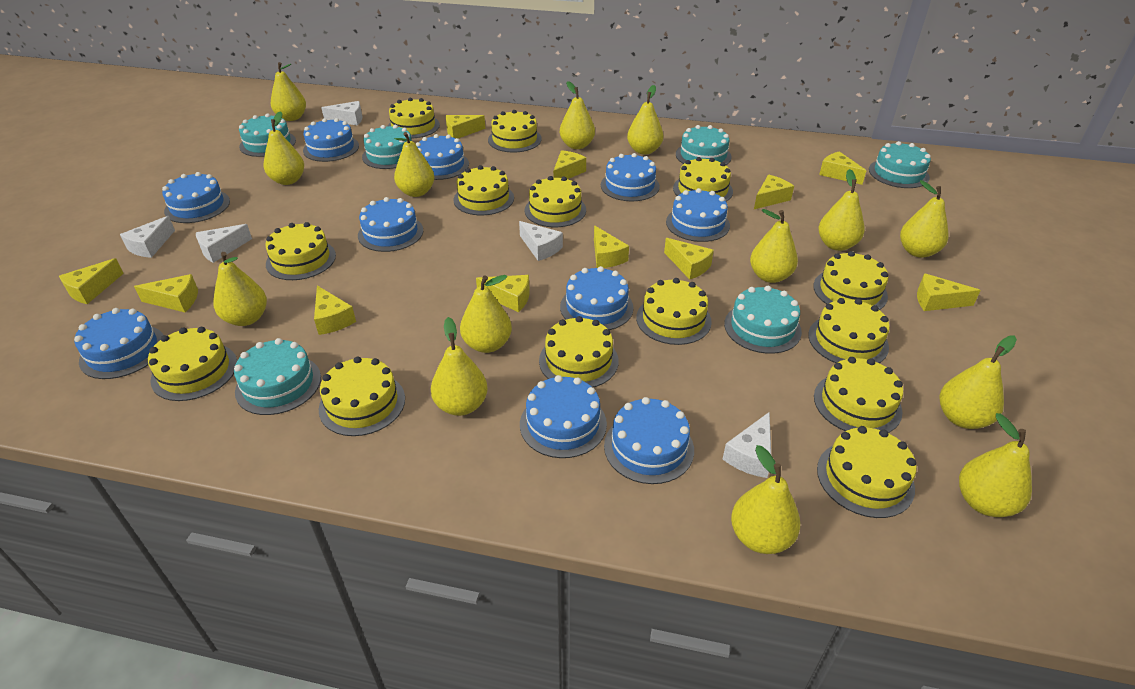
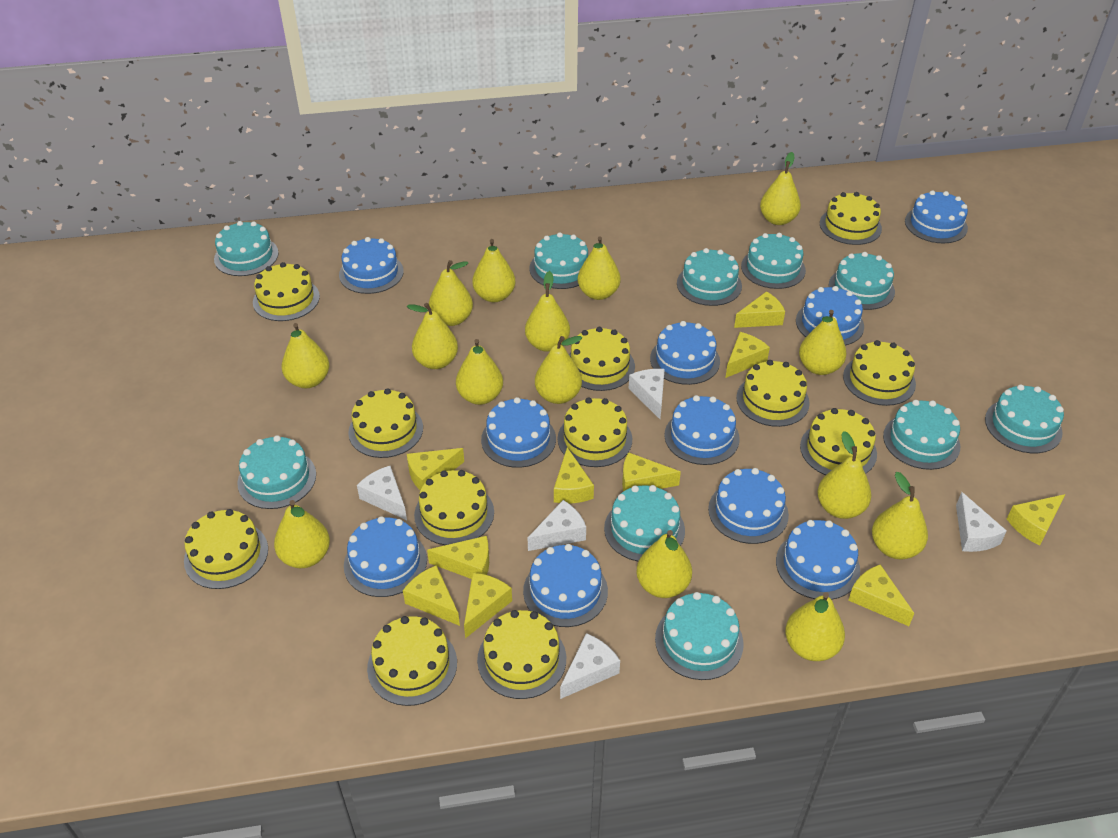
turquoise cake: 6 -> 10
yellow cake: 14 -> 12
yellow cheese: 11 -> 10
yellow pear: 14 -> 15

